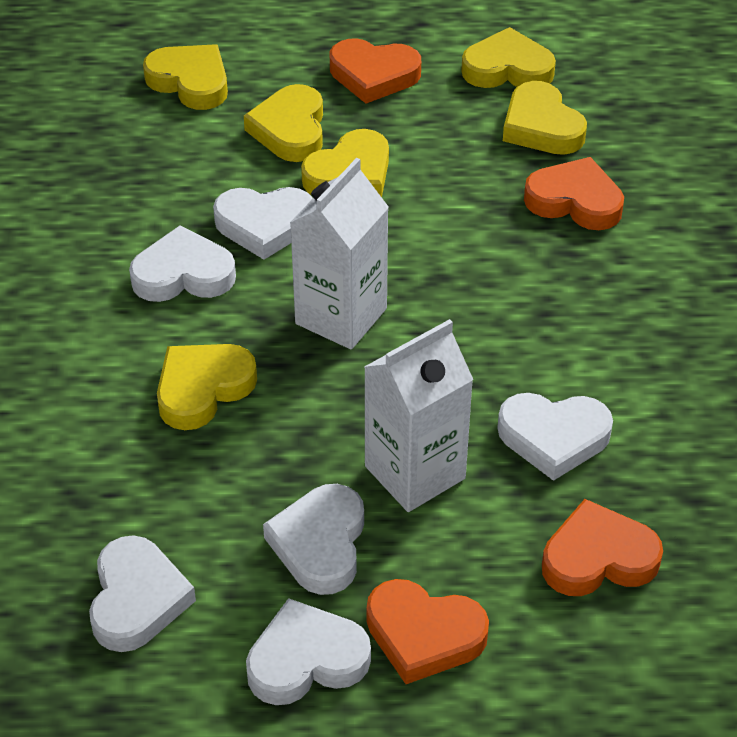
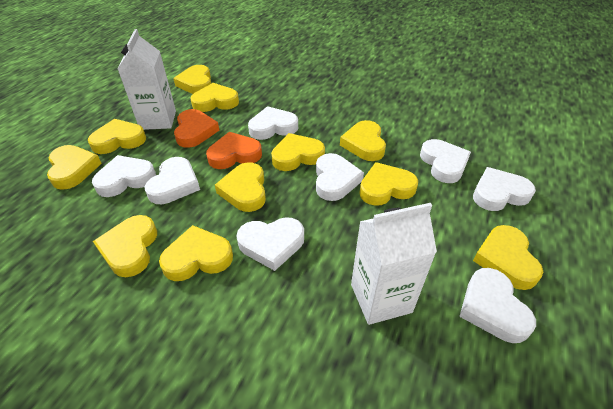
orange heart: 4 -> 2
white heart: 6 -> 8
yellow heart: 6 -> 11

